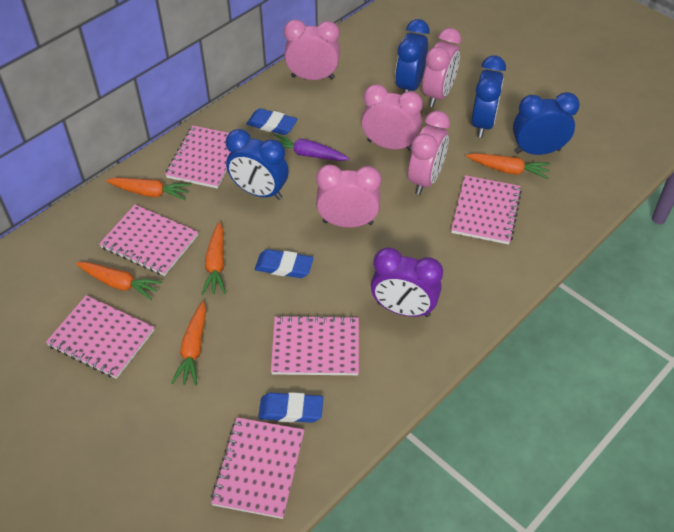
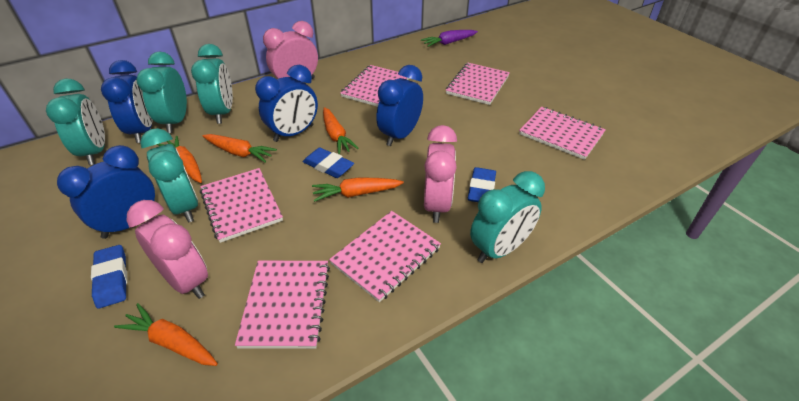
pink clock: 5 -> 3
purple clock: 1 -> 0
turquoise clock: 0 -> 5

